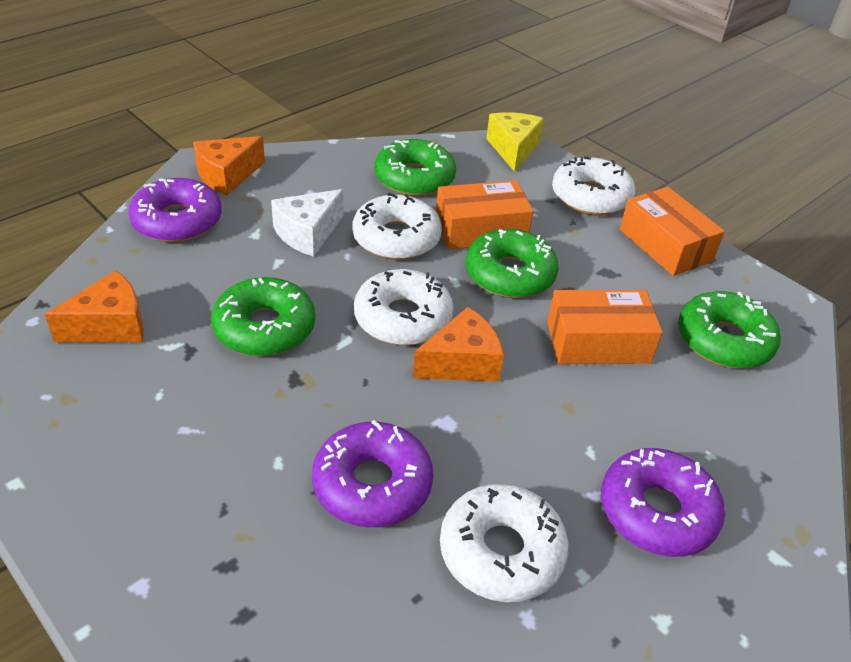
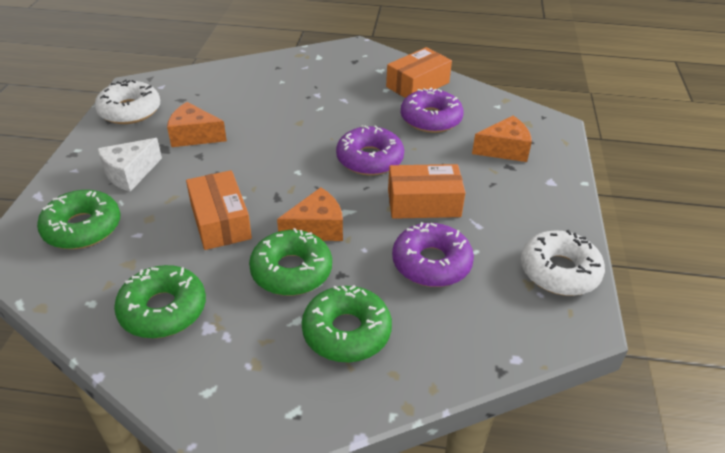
white donut: 4 -> 2
yellow cheese: 1 -> 0

